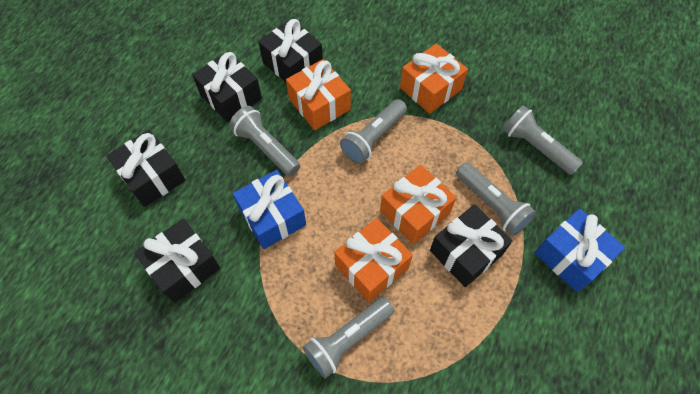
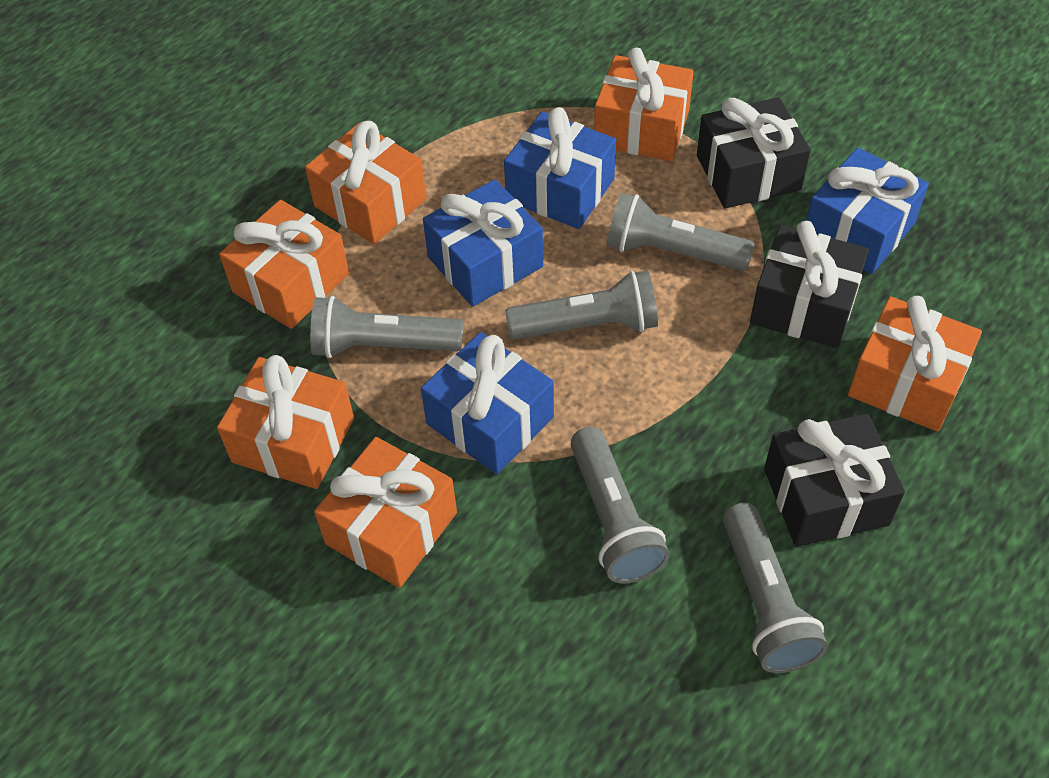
black gift: 5 -> 3
blue gift: 2 -> 4
orange gift: 4 -> 6

